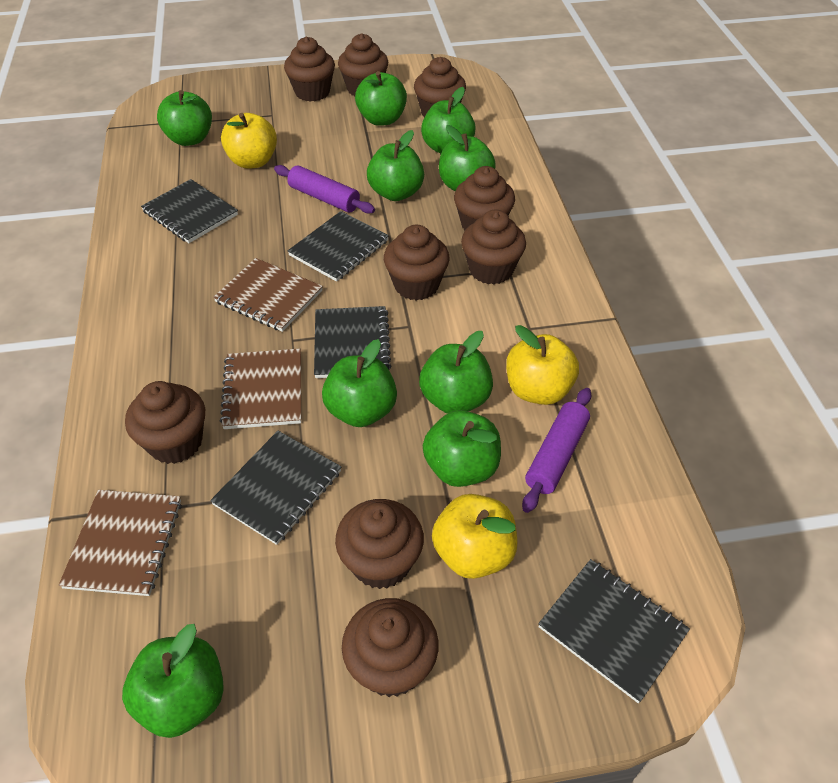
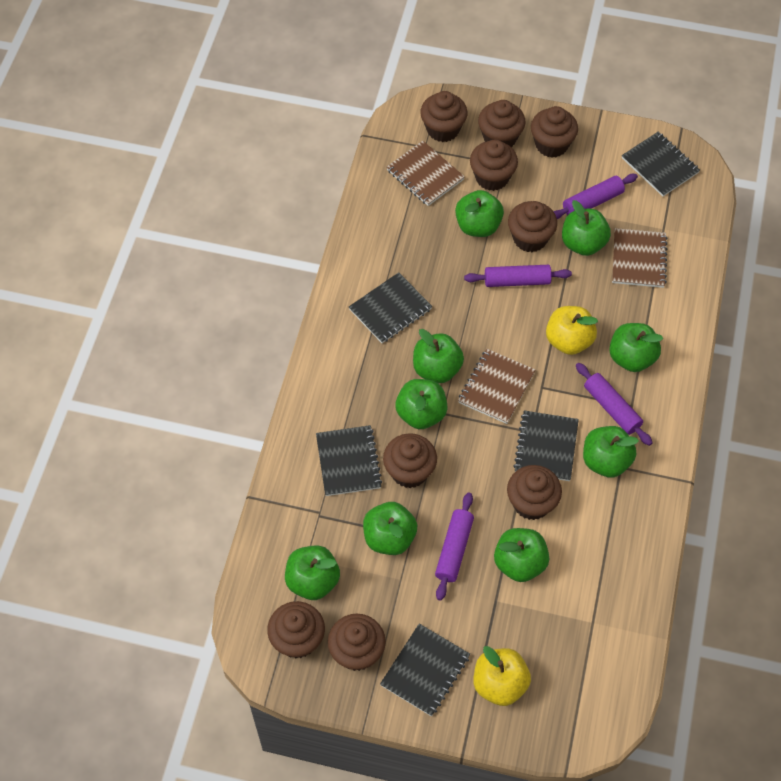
purple rolling pin: 2 -> 4
yellow apple: 3 -> 2

